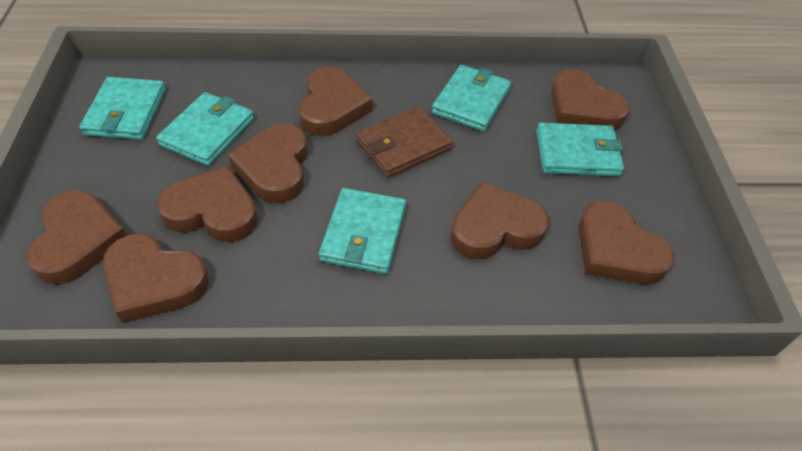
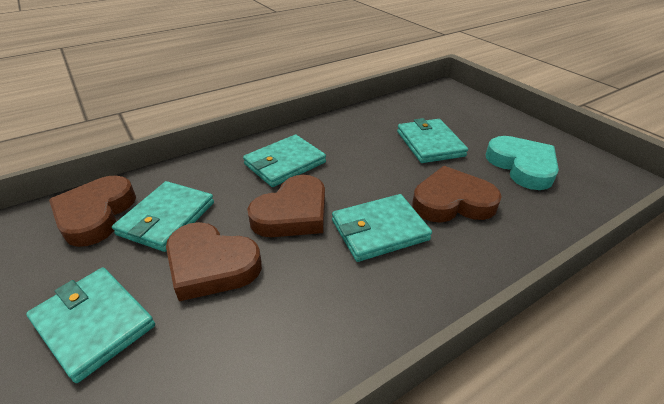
brown heart: 8 -> 4
brown wallet: 1 -> 0
turquoise heart: 0 -> 1

